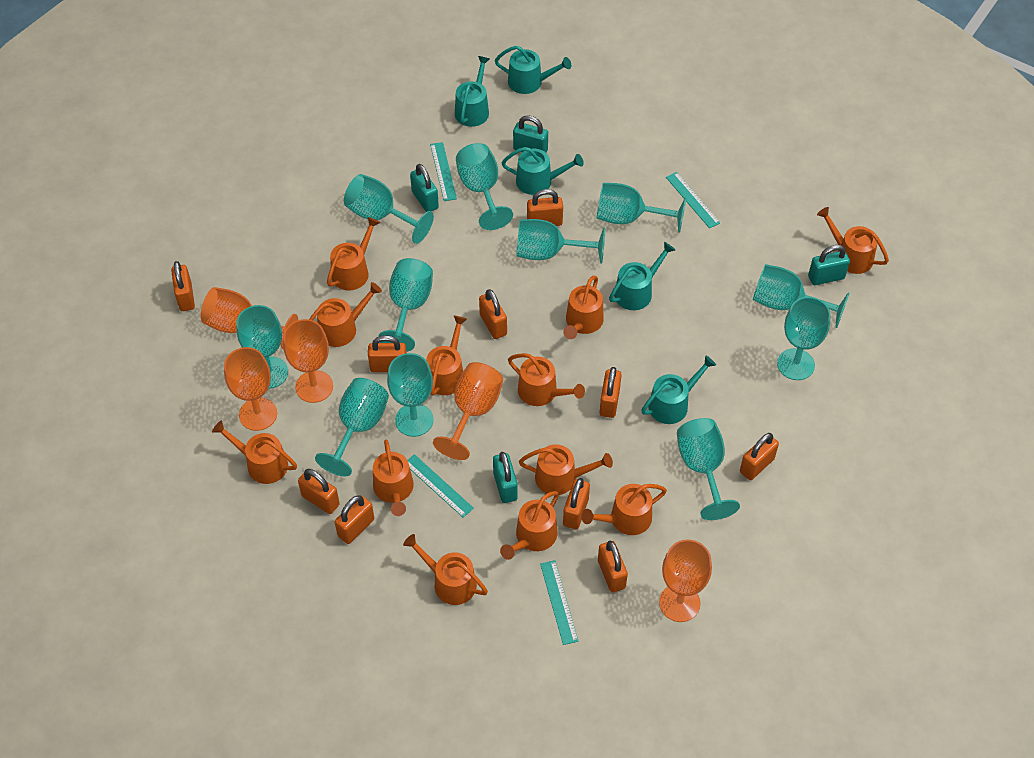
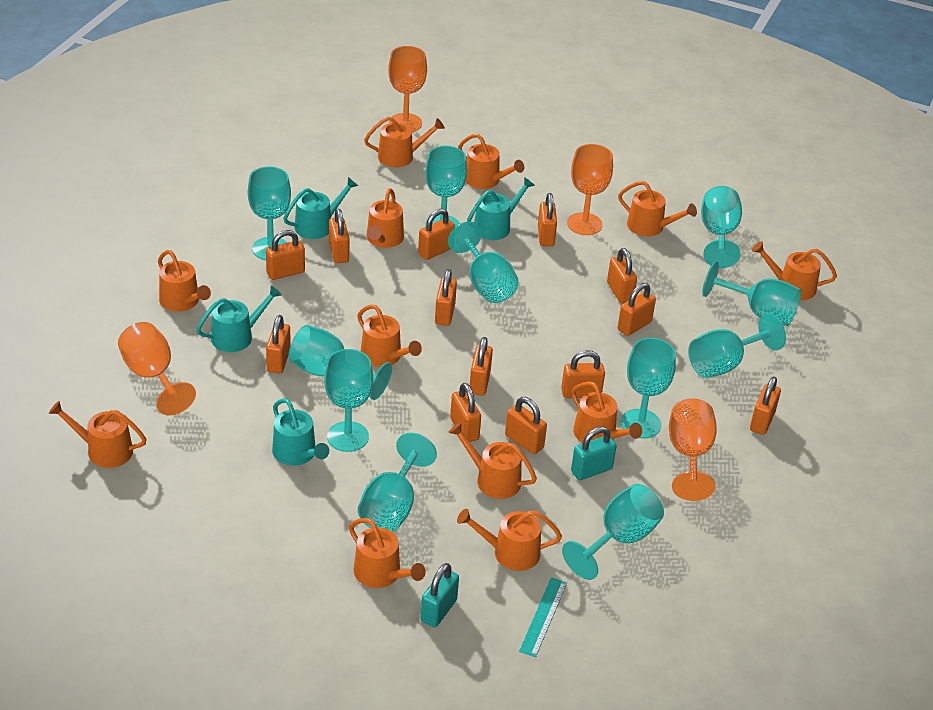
orange goblet: 5 -> 4
orange padlock: 10 -> 13
turquoise padlock: 4 -> 2
turquoise ruler: 4 -> 1
turquoise watering can: 5 -> 4

